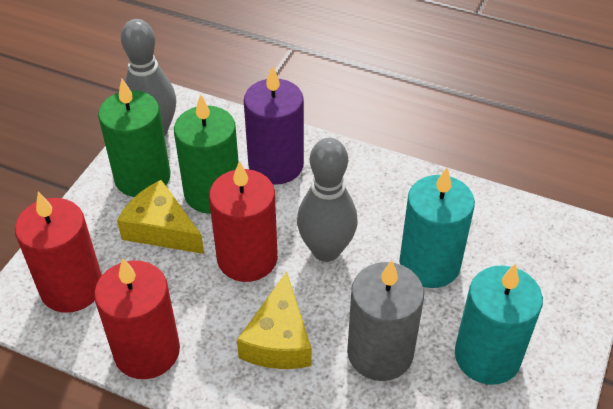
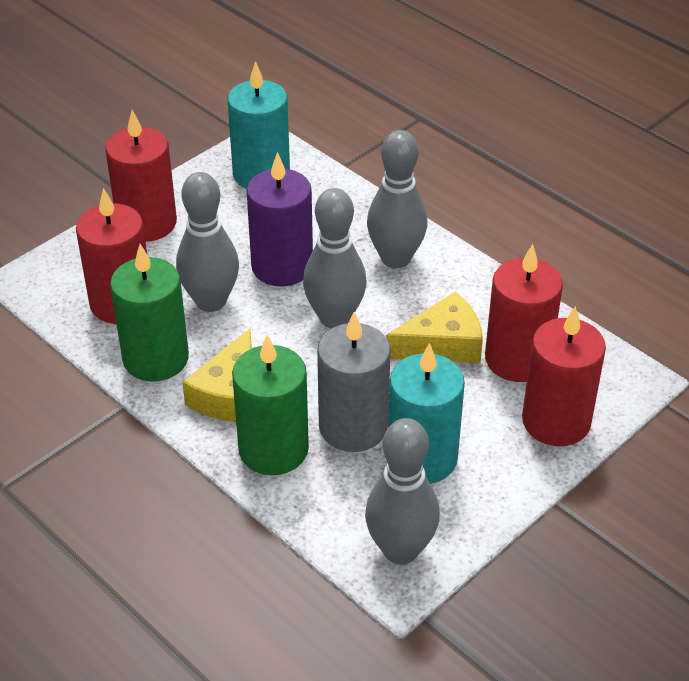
grey bowling pin: 2 -> 4
red candle: 3 -> 4

